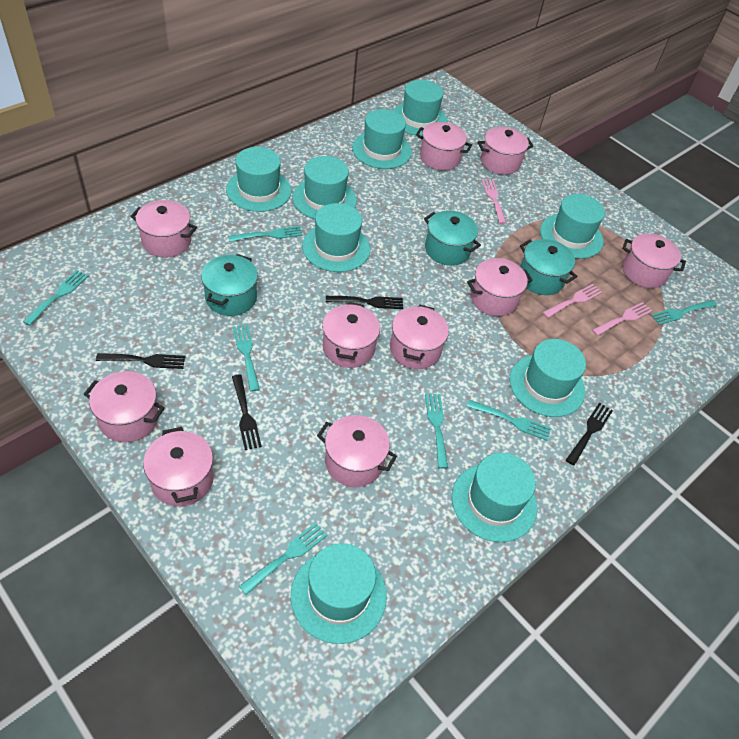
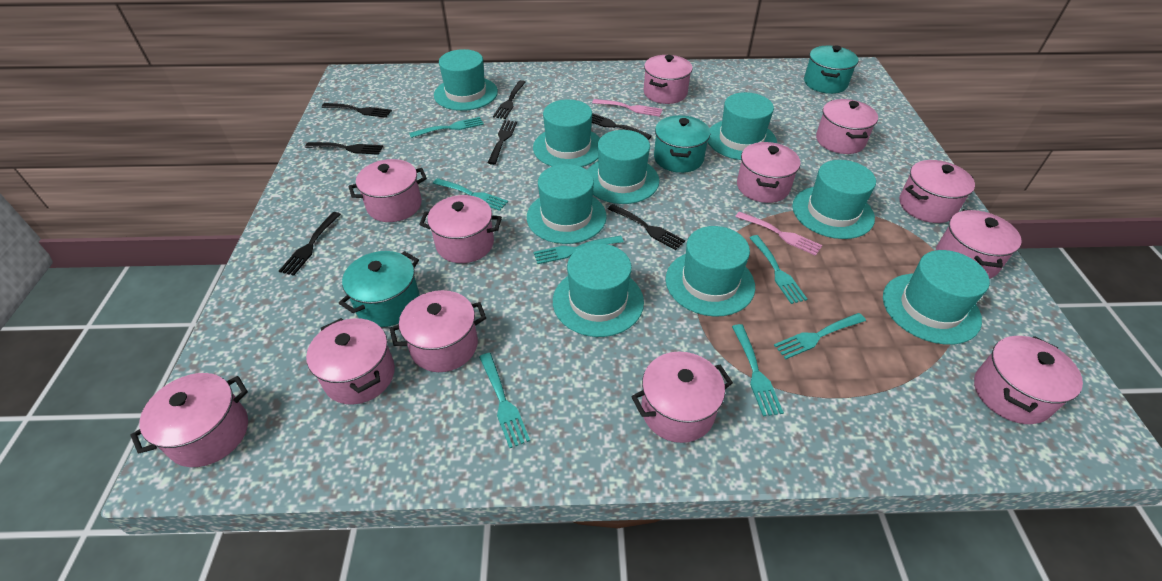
black fork: 4 -> 7
pink fork: 3 -> 2
pink pot: 10 -> 12

